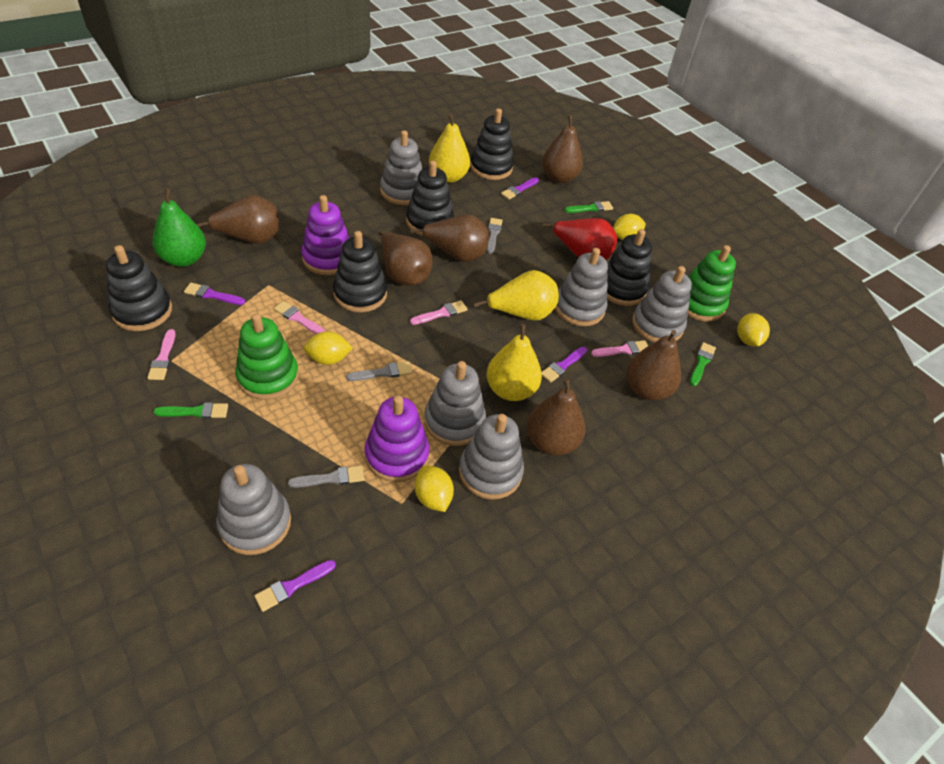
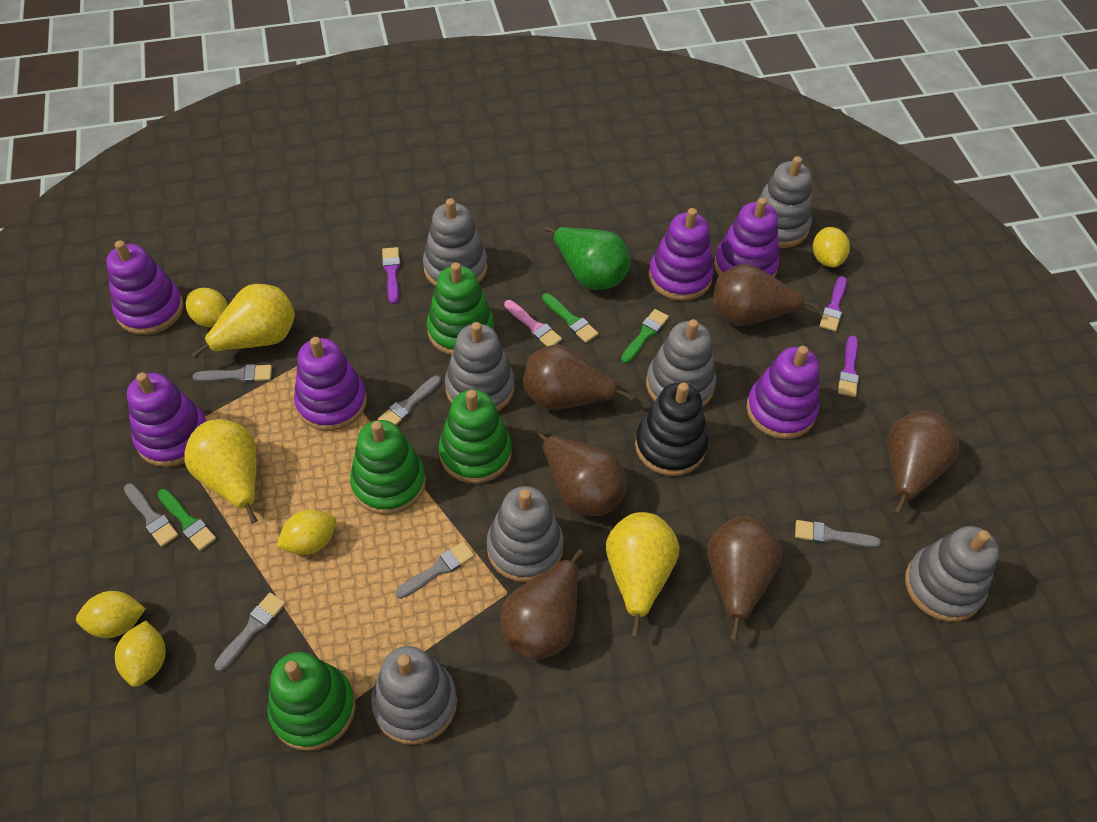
black stacking toy: 5 -> 1
green stacking toy: 2 -> 4
grey brush: 3 -> 6
grey stacking toy: 6 -> 7
pink brush: 4 -> 1
purple brush: 4 -> 3
purple stacking toy: 2 -> 6
red pear: 1 -> 0
yellow lemon: 4 -> 5

